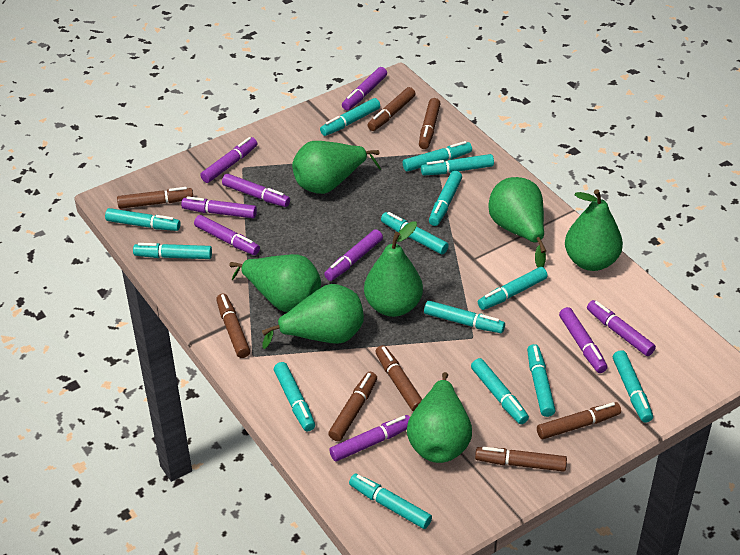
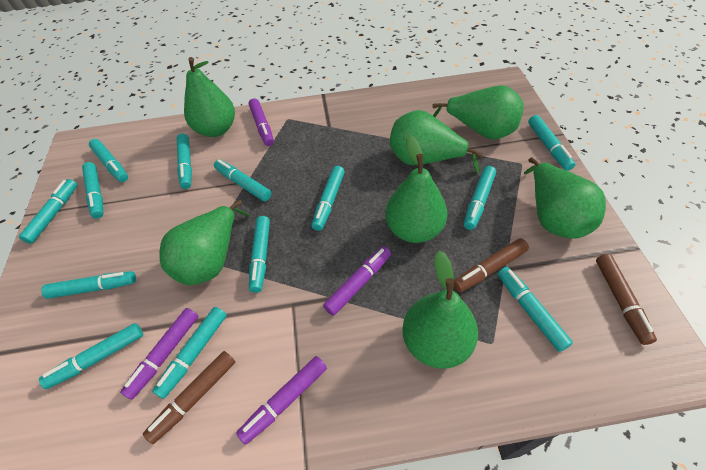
brown marker: 8 -> 3
purple marker: 9 -> 4
turquoise marker: 14 -> 13

